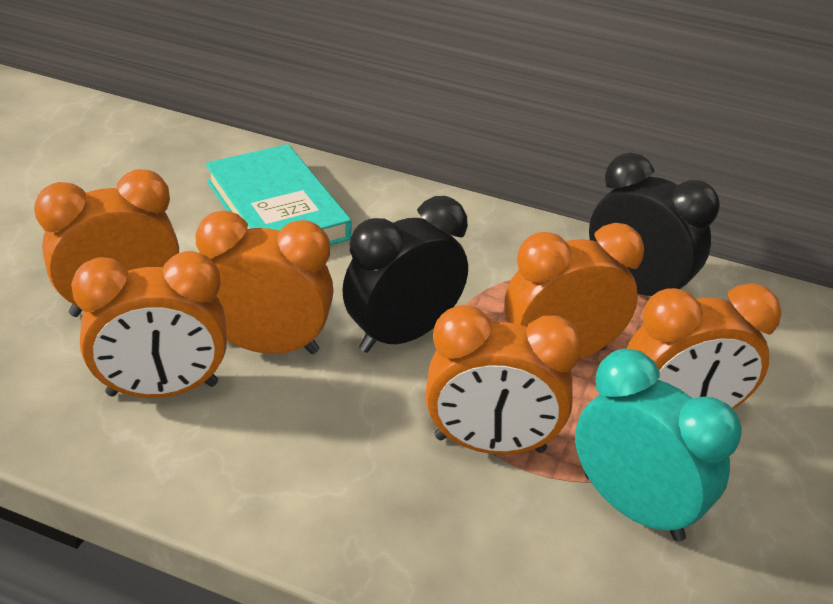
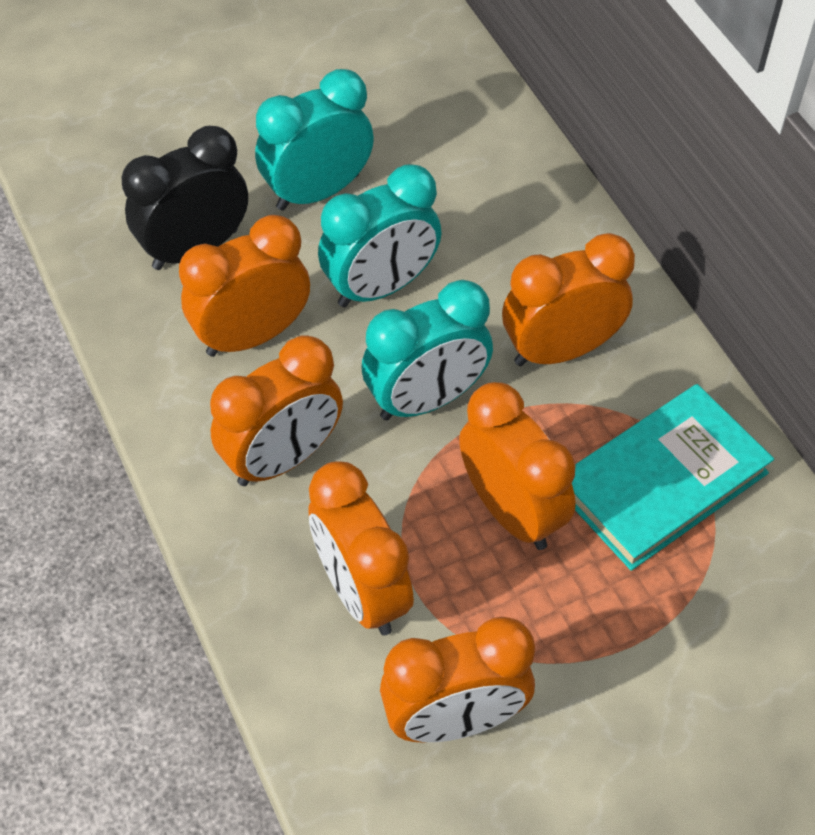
black clock: 2 -> 1
turquoise clock: 1 -> 3

